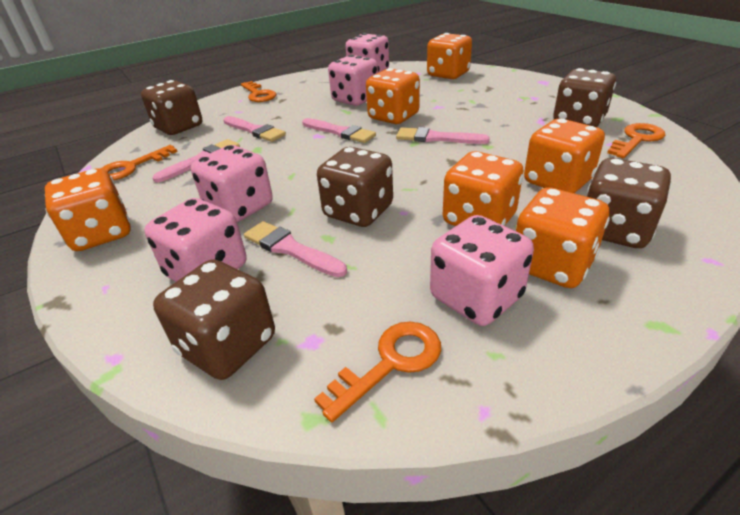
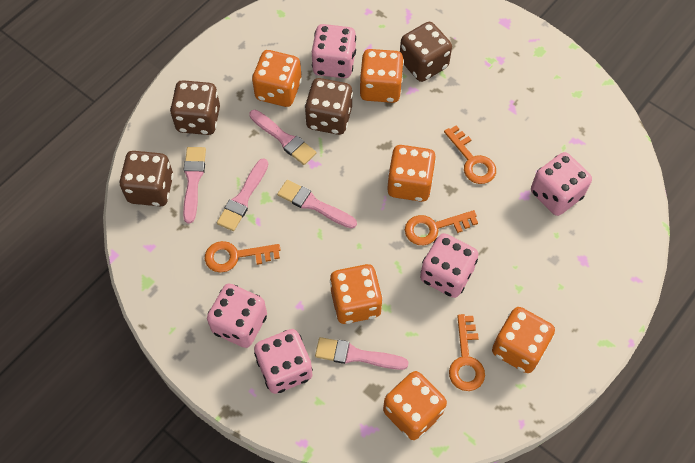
brown dice: 5 -> 4

